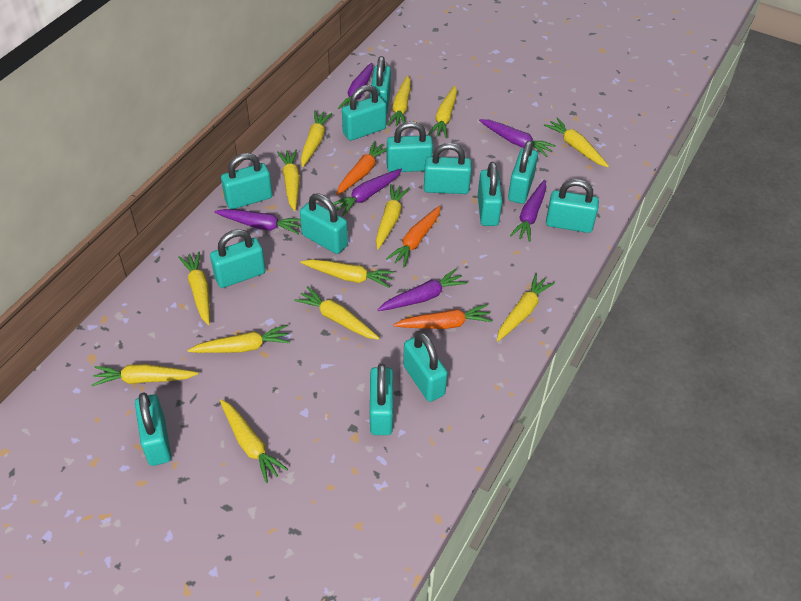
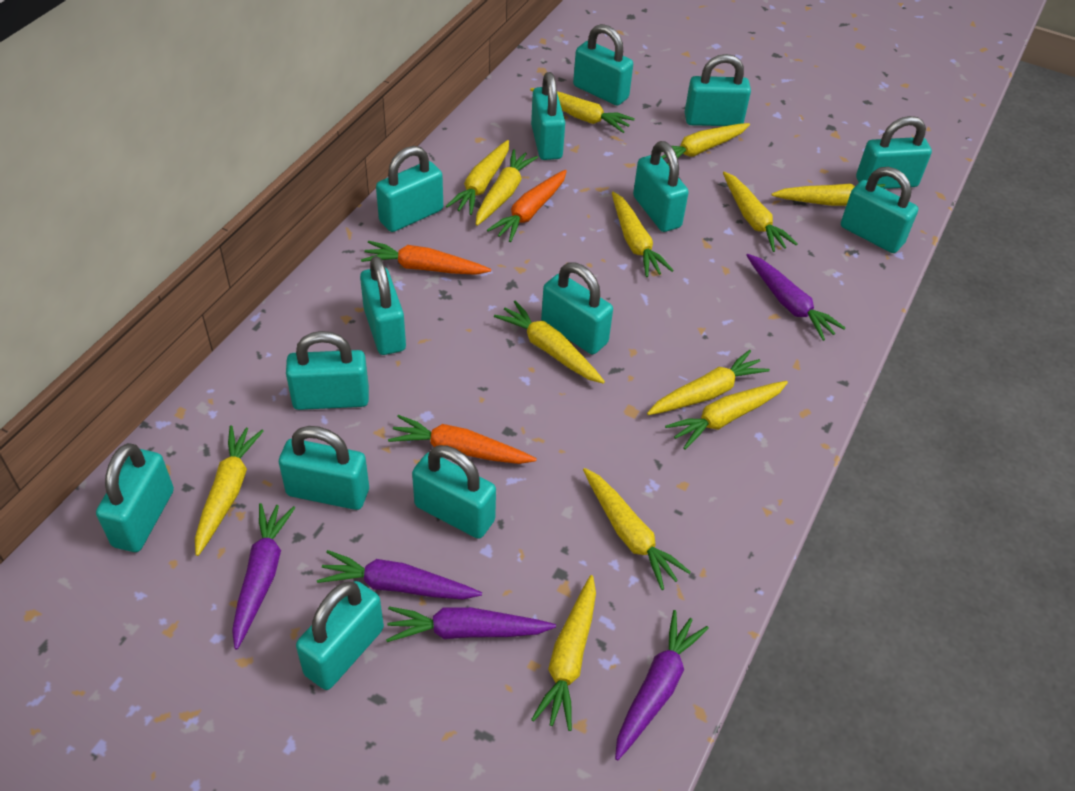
purple carrot: 6 -> 5
turquoise padlock: 13 -> 14

